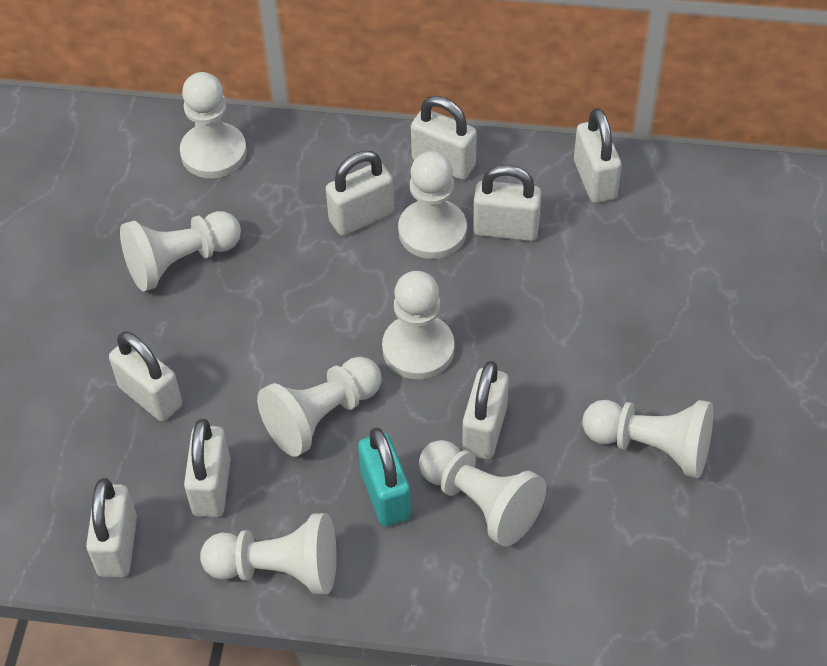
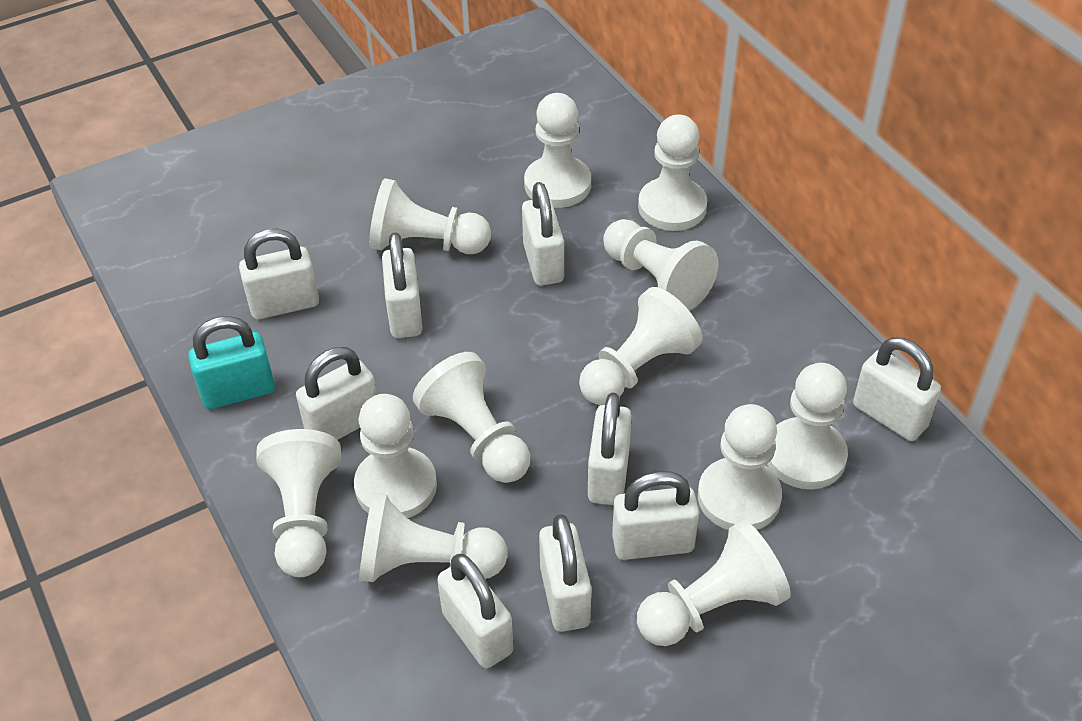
white padlock: 8 -> 9
white pawn: 8 -> 12

